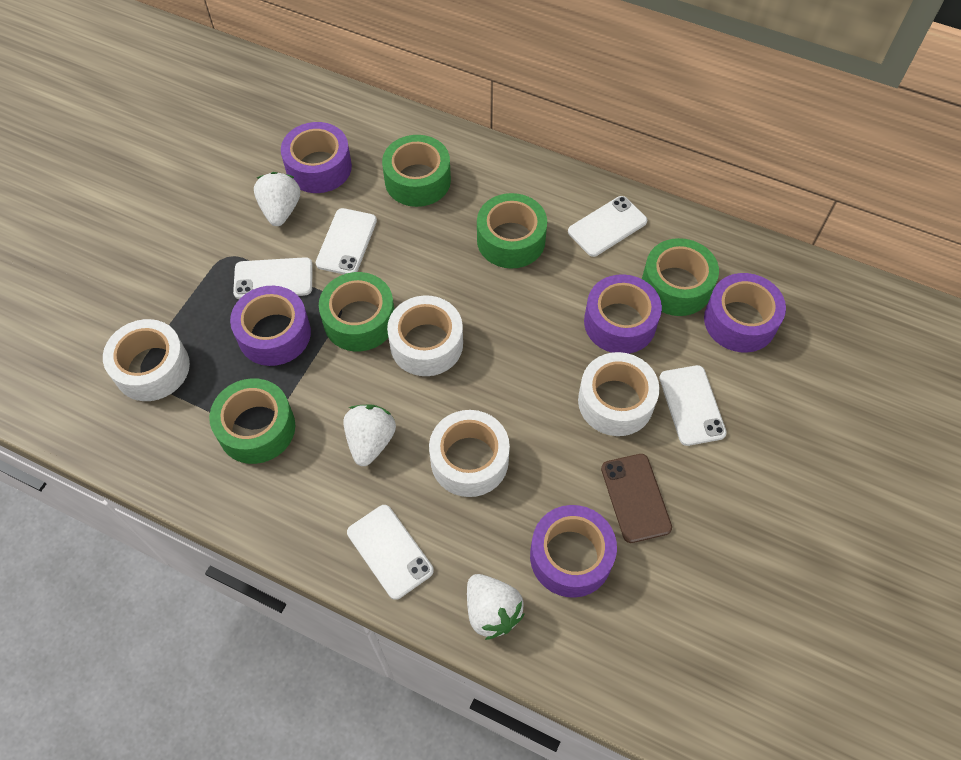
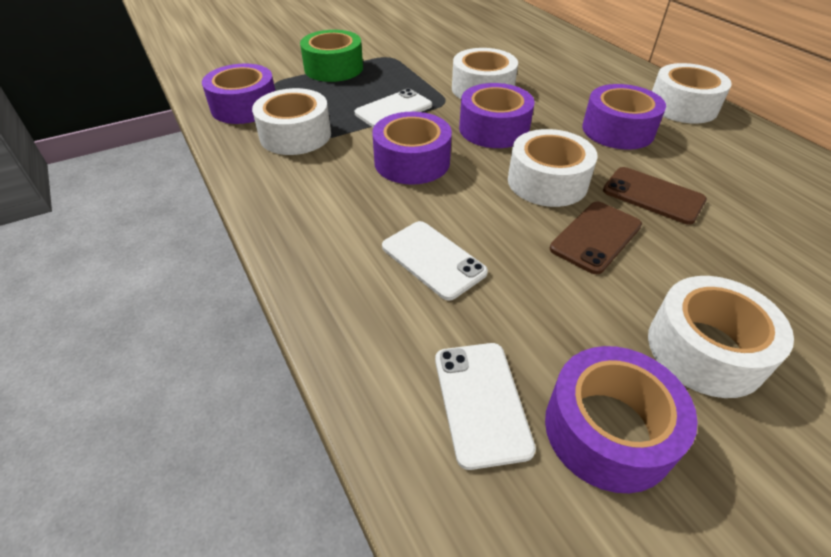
brown phone: 1 -> 2
green tape: 5 -> 1
white phone: 5 -> 3
white strawberry: 3 -> 0
white tape: 4 -> 5

